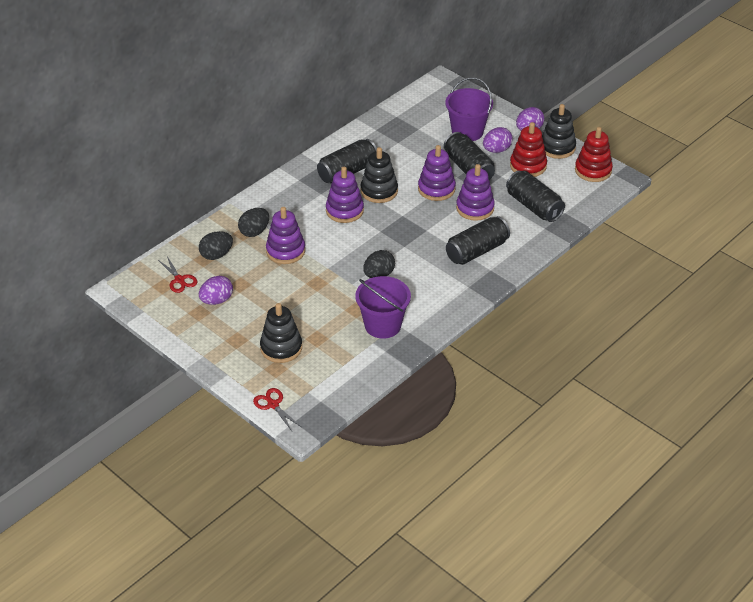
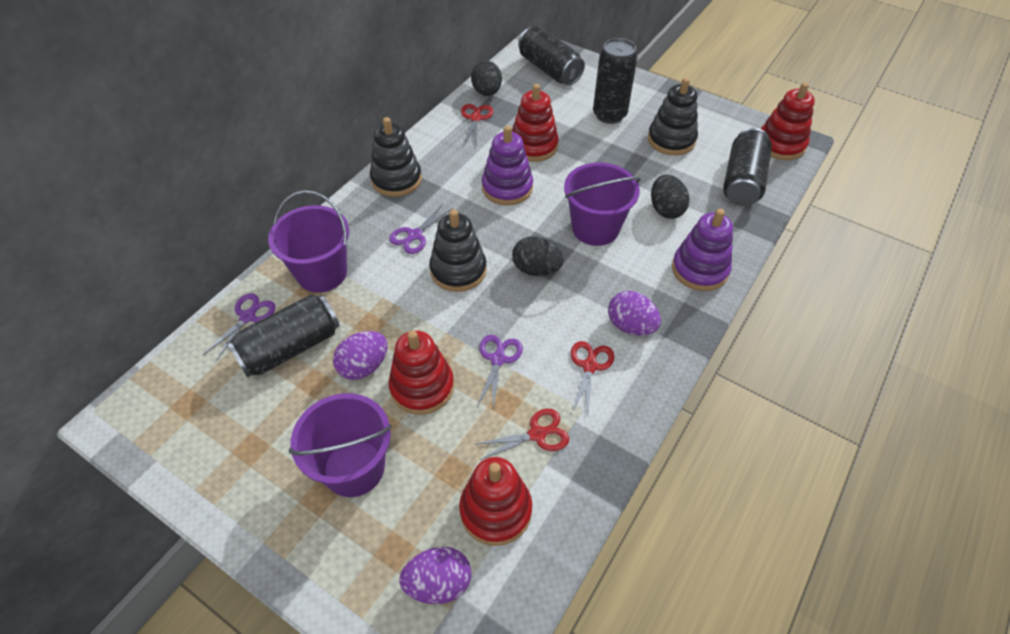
purple bucket: 2 -> 3
purple scissors: 0 -> 3
purple stacking toy: 4 -> 2
red scissors: 2 -> 3
red stacking toy: 2 -> 4

